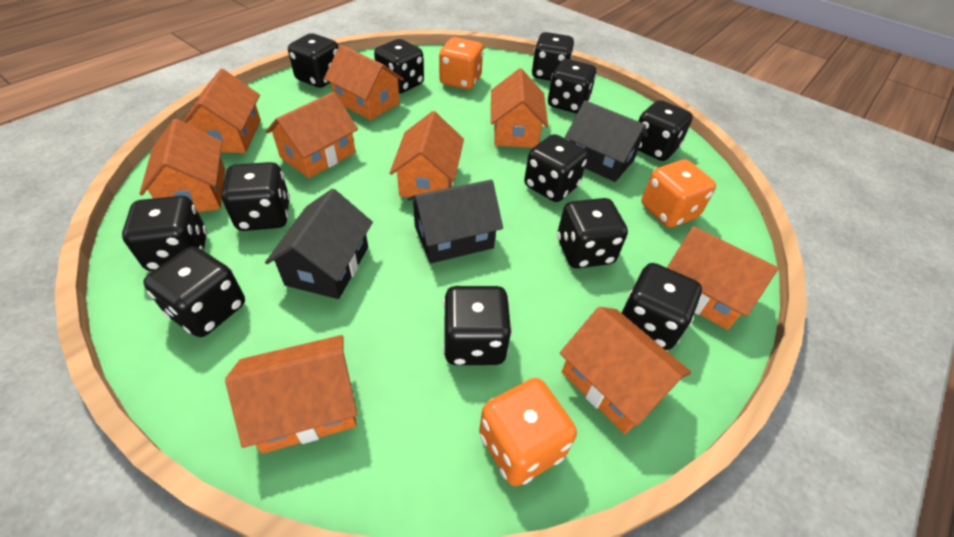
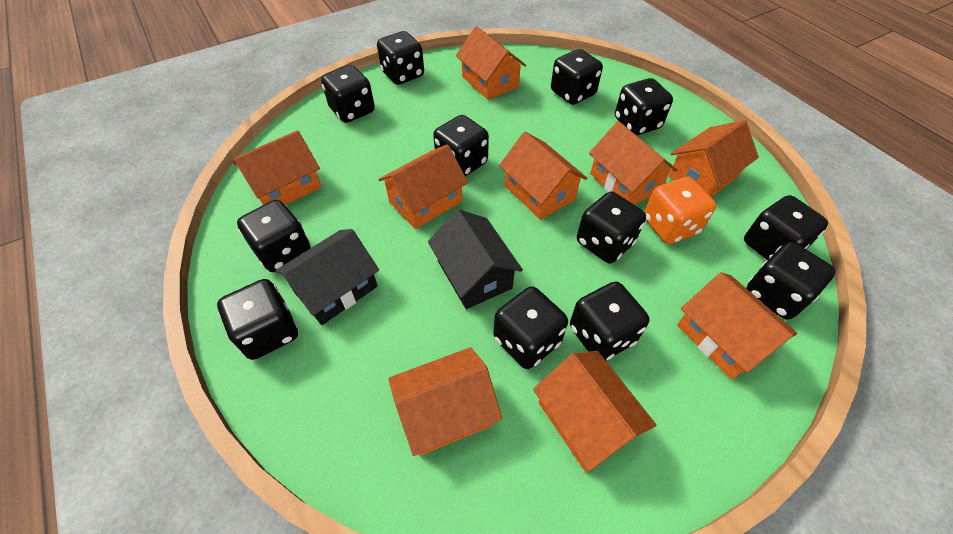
black house: 3 -> 2
orange dice: 3 -> 1

